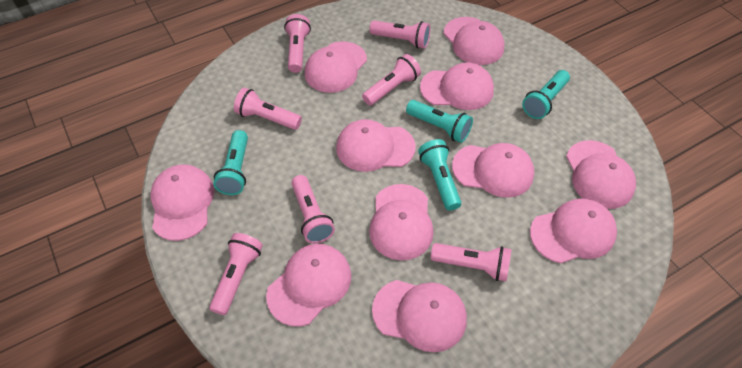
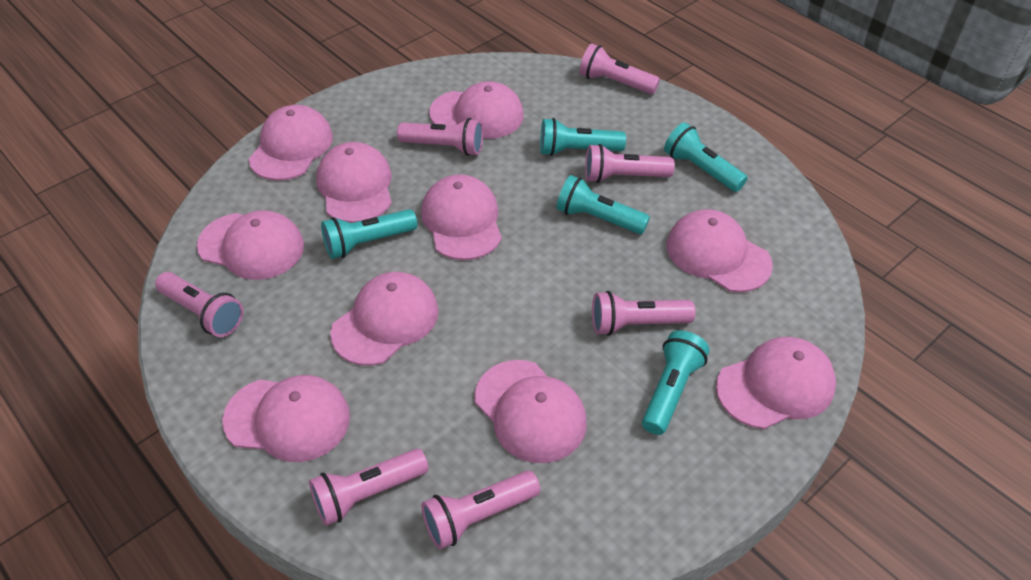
pink cap: 11 -> 10
turquoise flashlight: 4 -> 5

